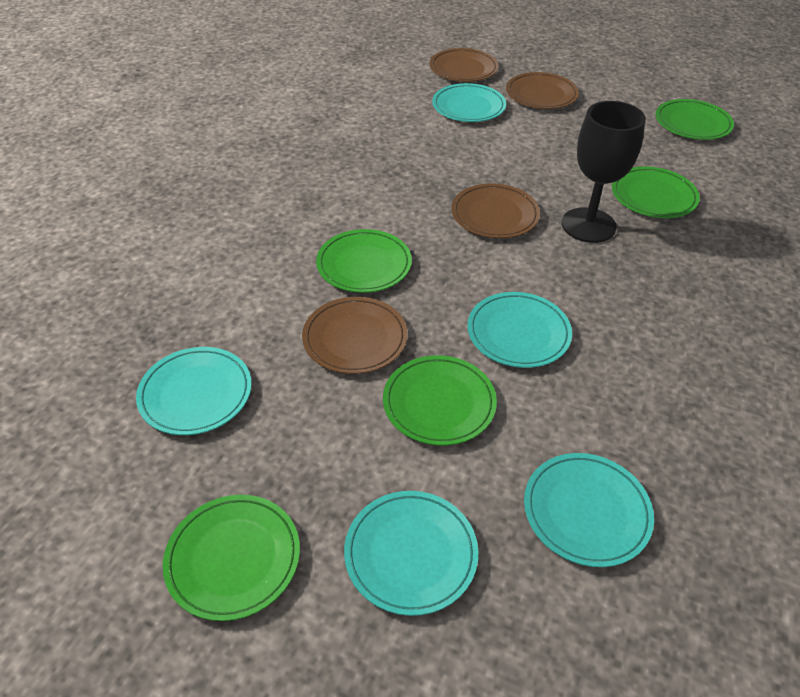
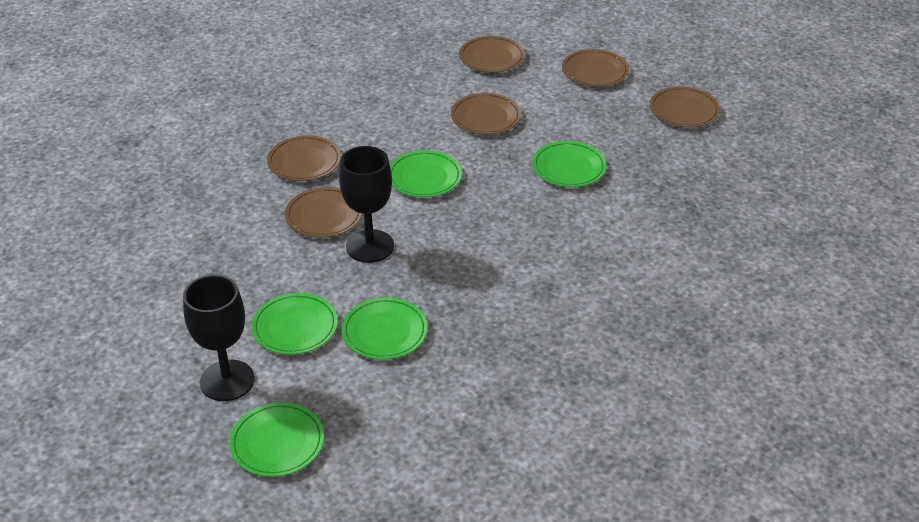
black goblet: 1 -> 2
brown plate: 4 -> 6
turquoise plate: 5 -> 0

